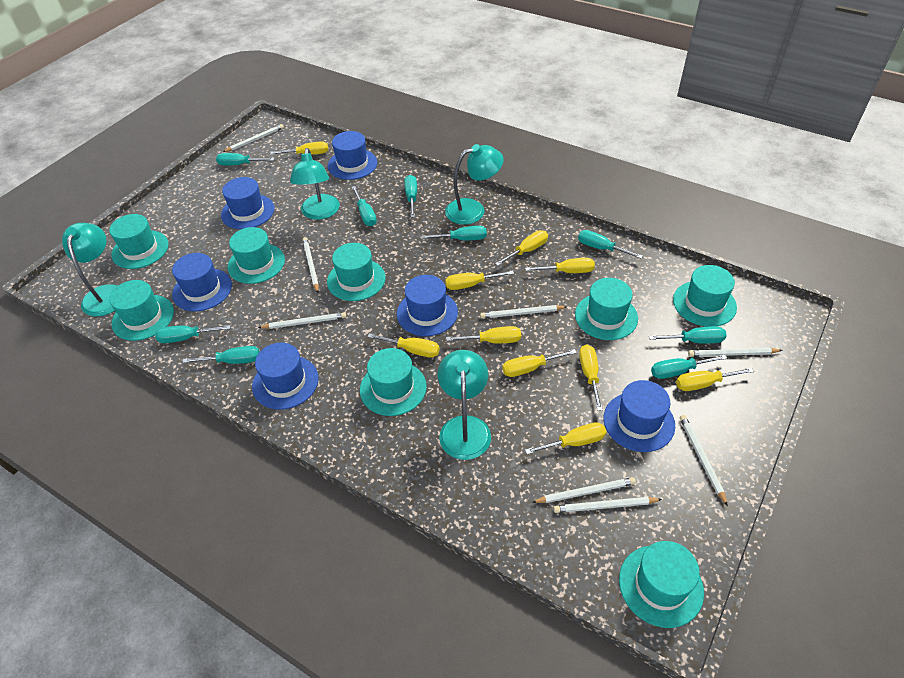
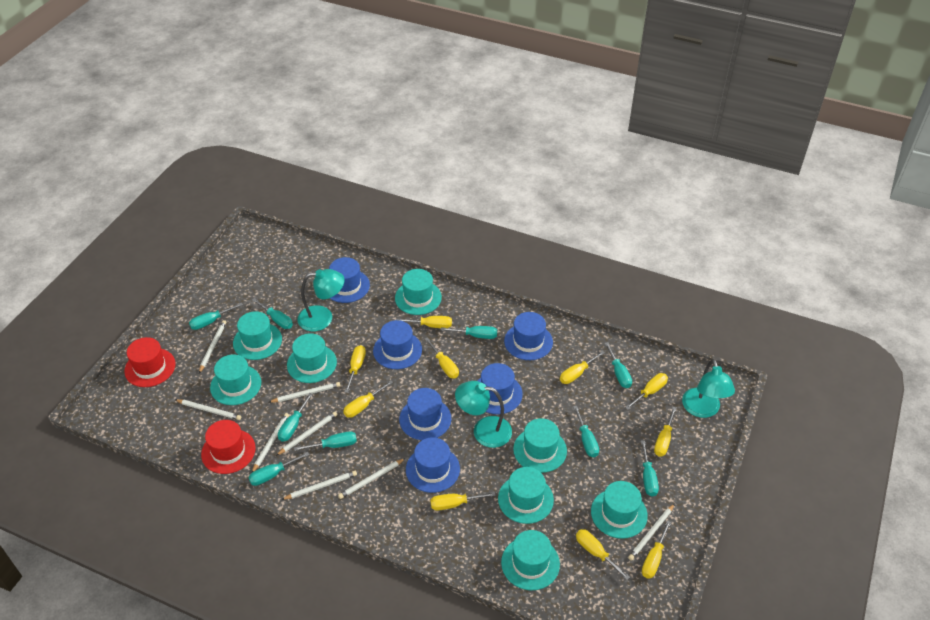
red hat: 0 -> 2
turquoise lamp: 4 -> 3

